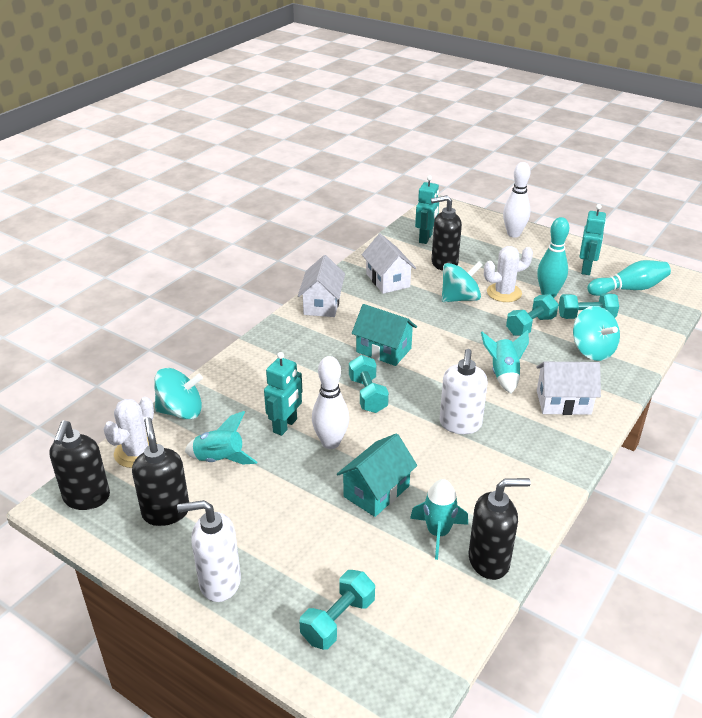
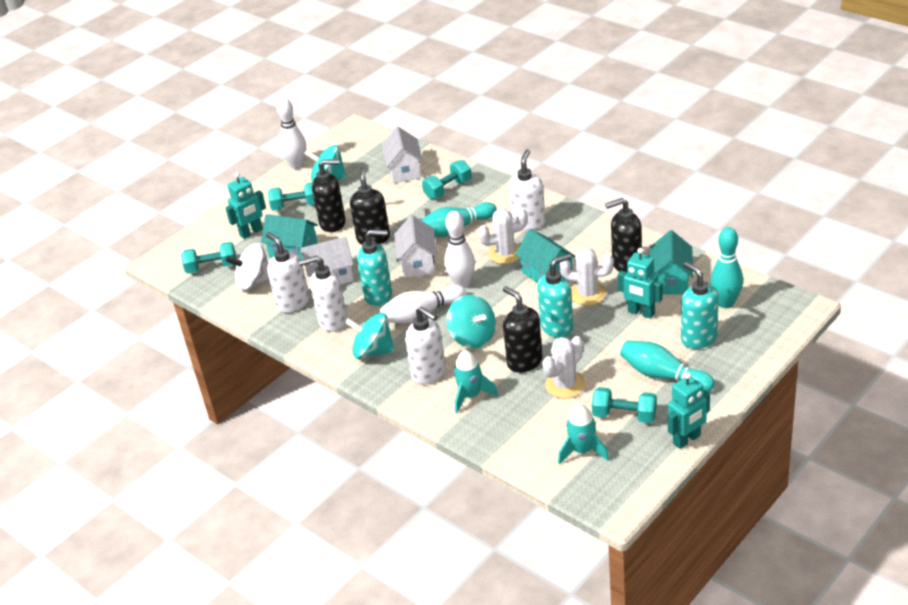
turquoise bowling pin: 2 -> 3
turquoise house: 2 -> 3
turquoise rocket: 3 -> 2
turquoise soap dispenser: 0 -> 3
white bowling pin: 2 -> 3
white cactus: 2 -> 3
white soap dispenser: 2 -> 4
white spinning top: 0 -> 1

